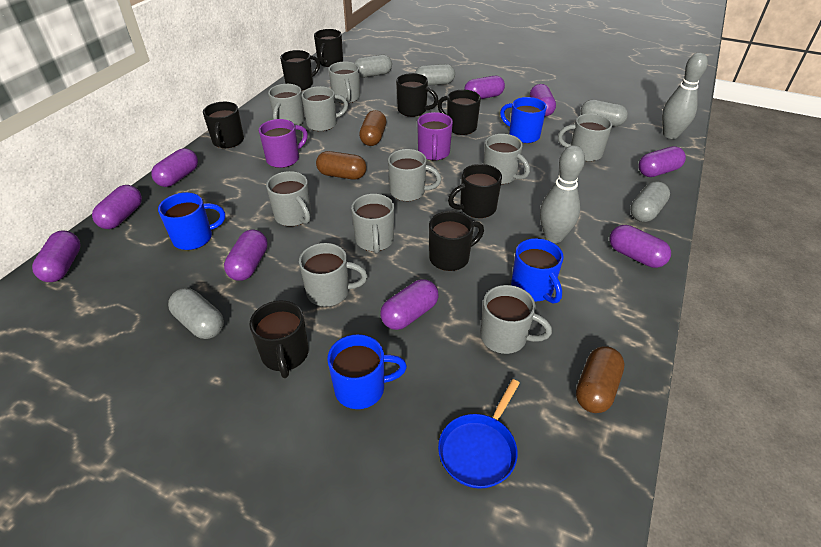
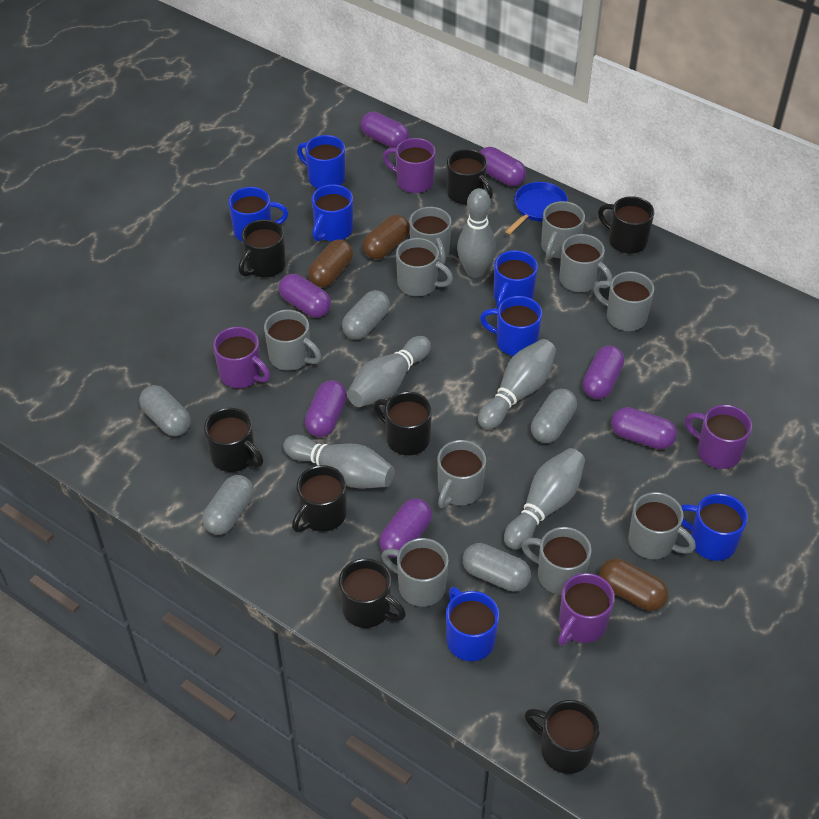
blue mug: 4 -> 7
grey bowling pin: 2 -> 5
purple capsule: 9 -> 7
purple mug: 2 -> 4

